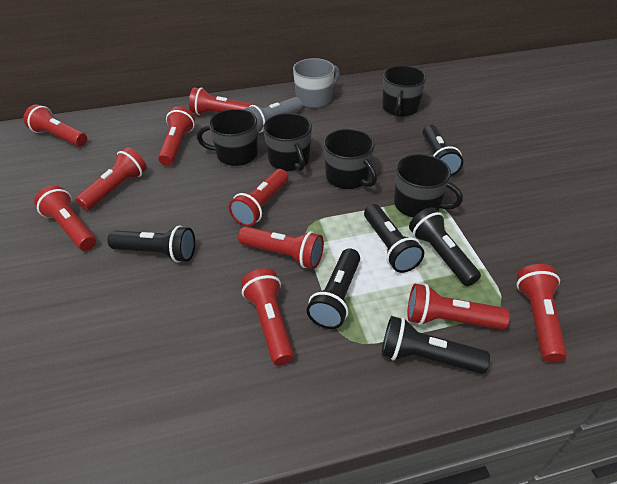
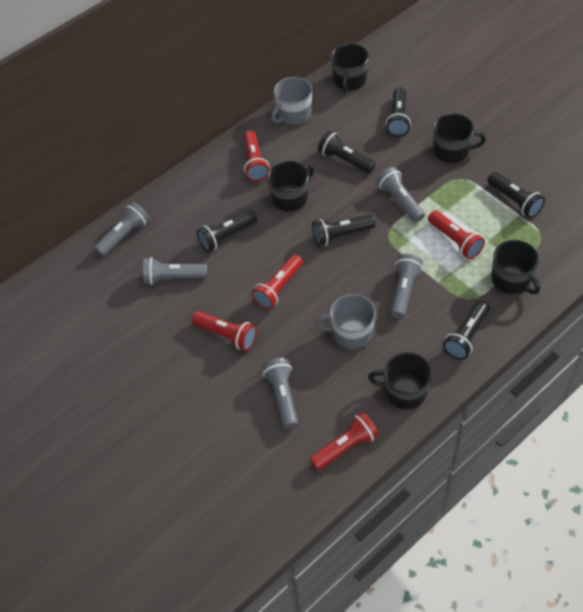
grey flashlight: 1 -> 5
grey mug: 1 -> 2
red flashlight: 10 -> 5

